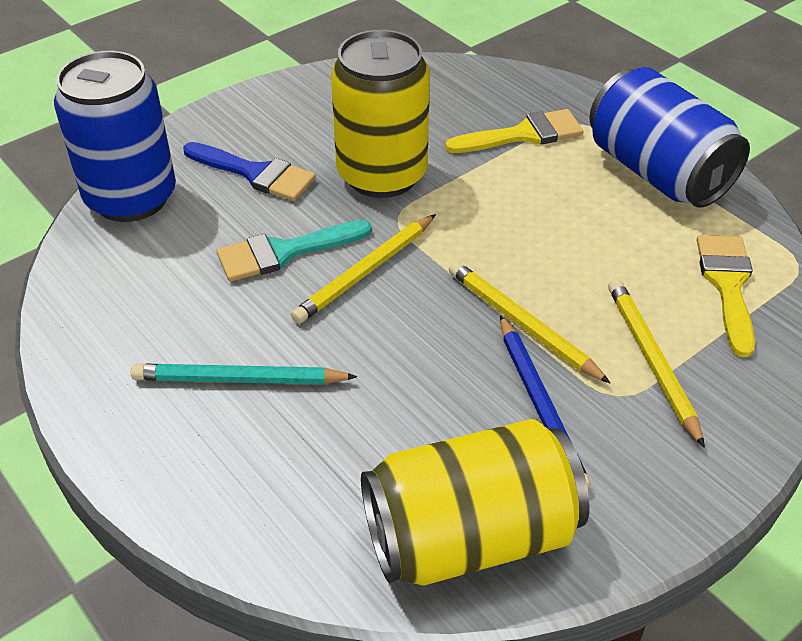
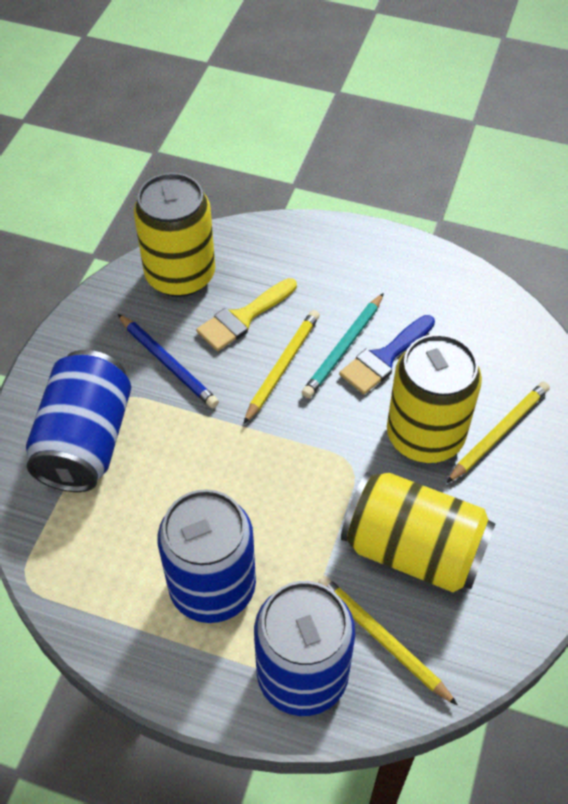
blue can: 2 -> 3
turquoise brush: 1 -> 0
yellow brush: 2 -> 1
yellow can: 2 -> 3

